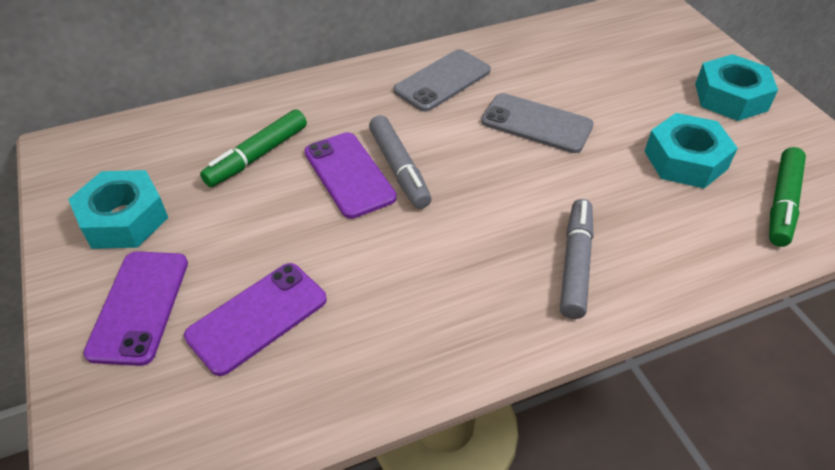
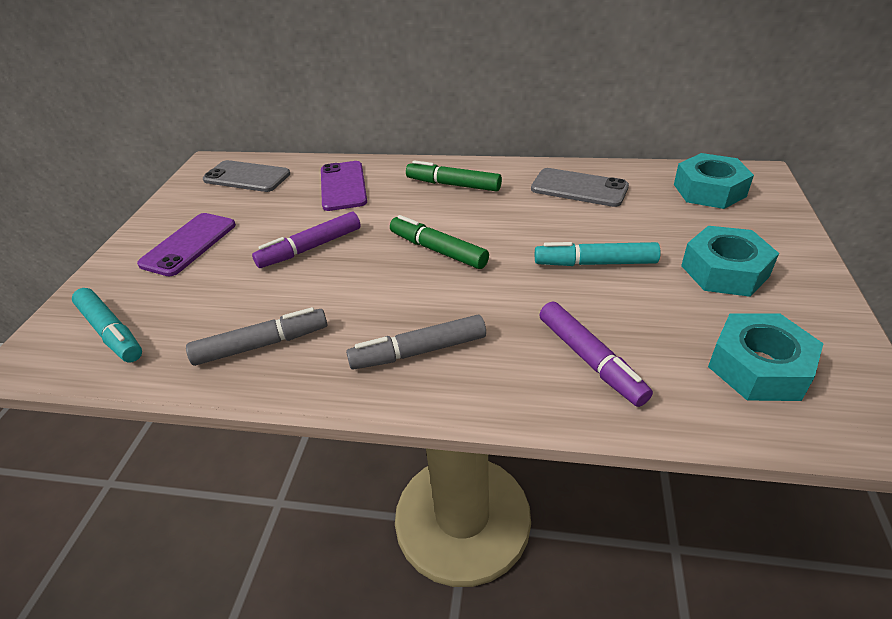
purple marker: 0 -> 2
purple phone: 3 -> 2
turquoise marker: 0 -> 2

